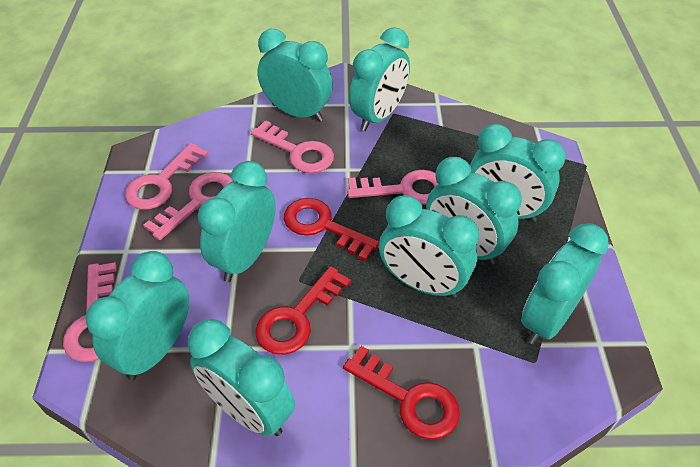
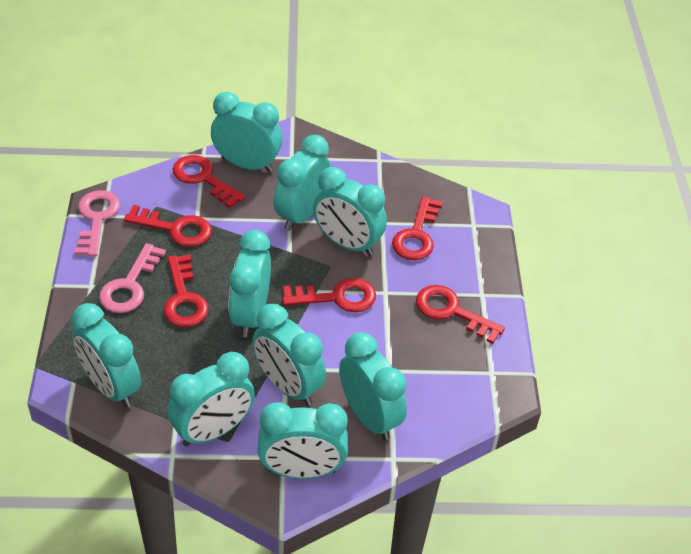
pink key: 5 -> 2
red key: 3 -> 6

